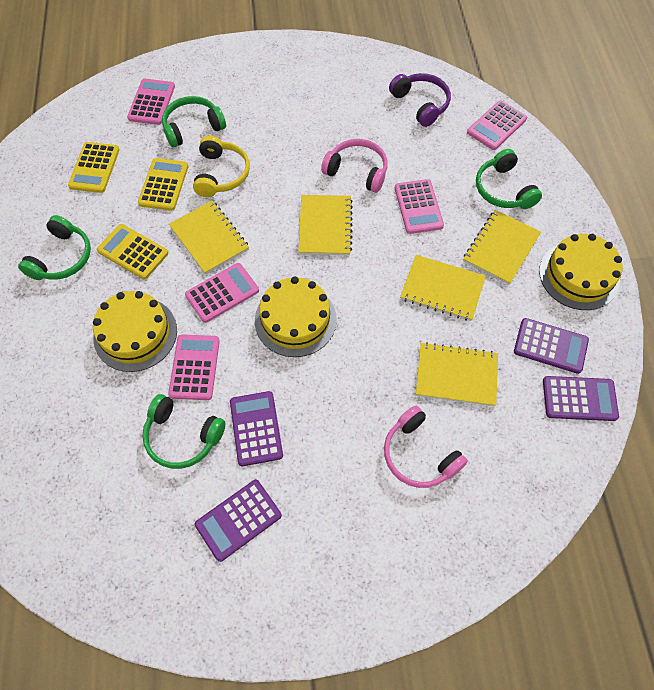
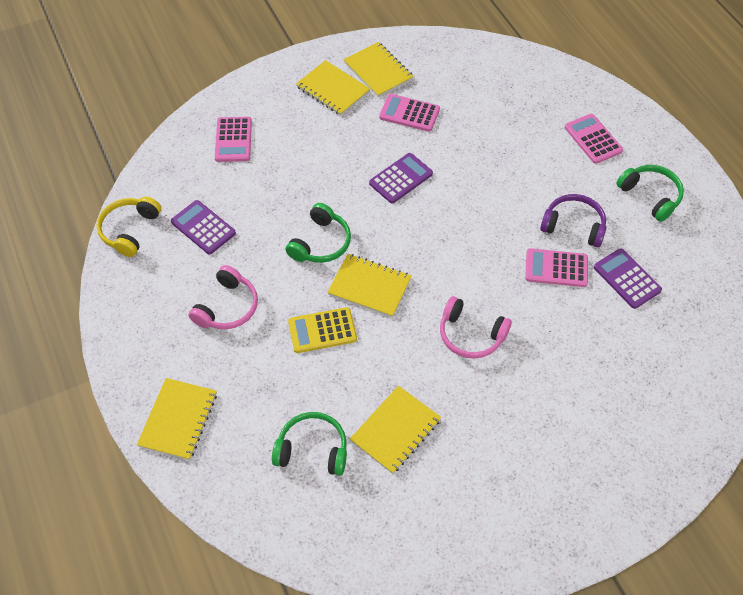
green headphones: 4 -> 3
pink calculator: 5 -> 4
purple calculator: 4 -> 3
yellow cake: 3 -> 0
yellow calculator: 3 -> 1

